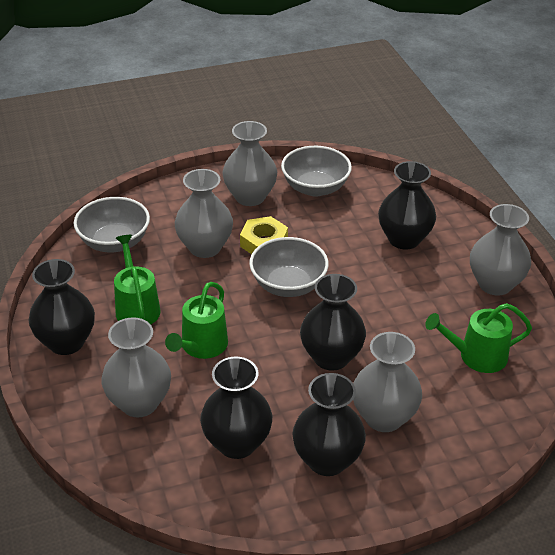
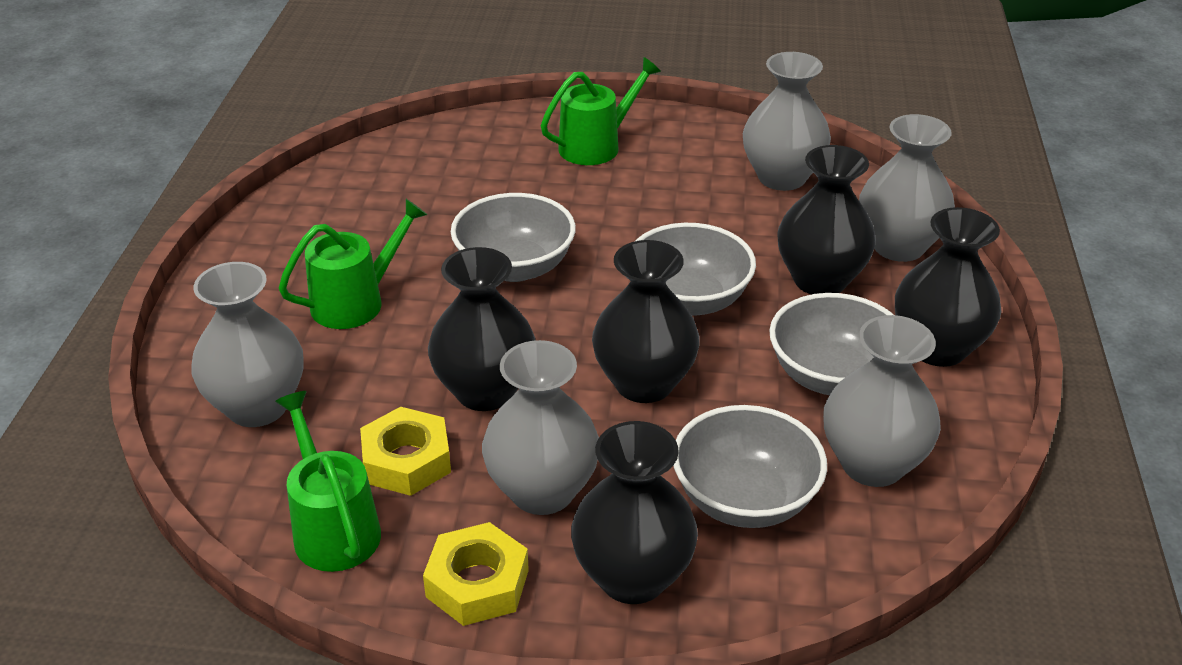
grey bowl: 3 -> 4
yellow nut: 1 -> 2

